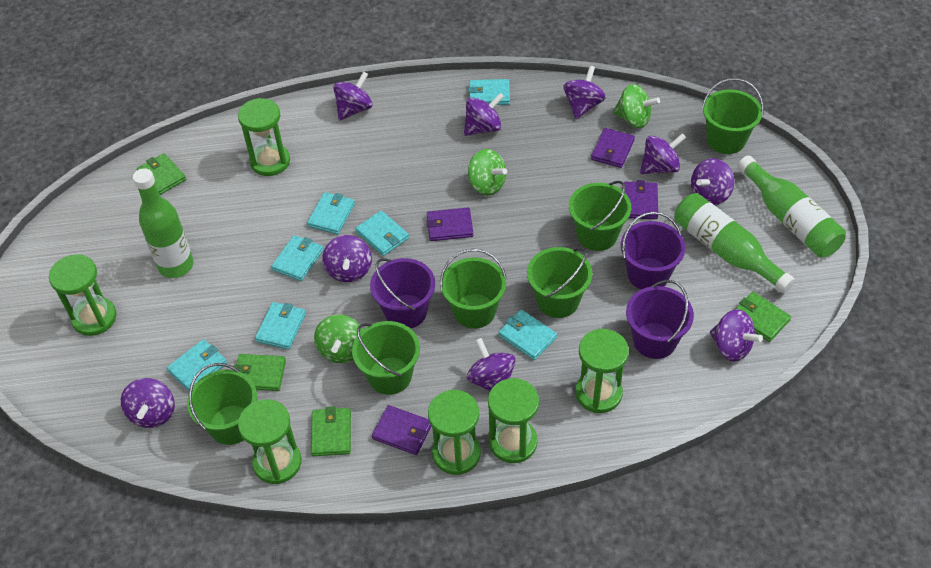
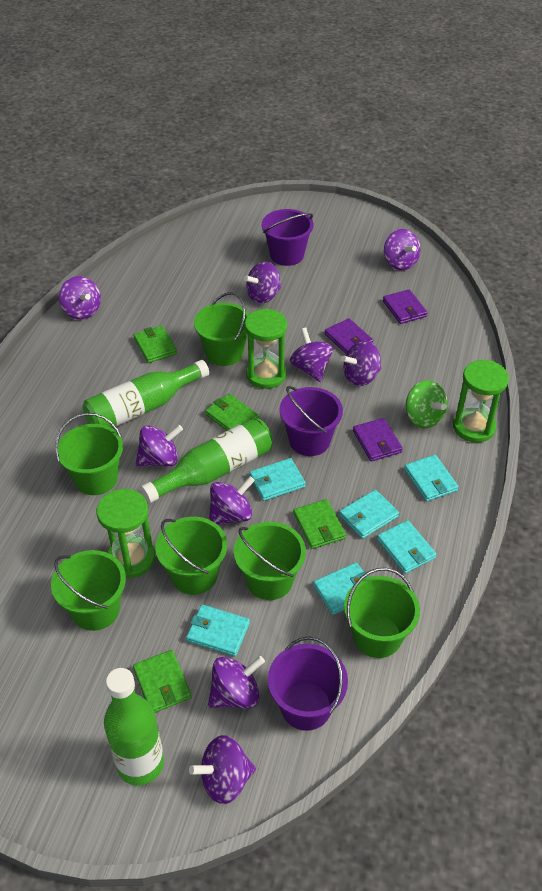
green hourglass: 6 -> 3
green spinning top: 3 -> 1
purple wallet: 4 -> 3
turquoise wallet: 7 -> 6

